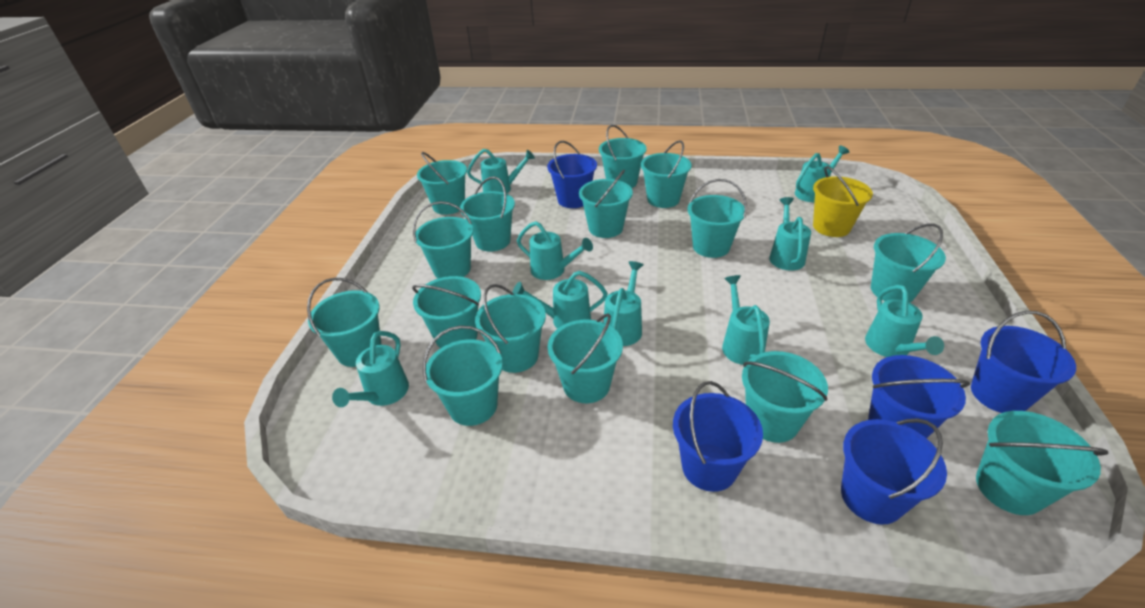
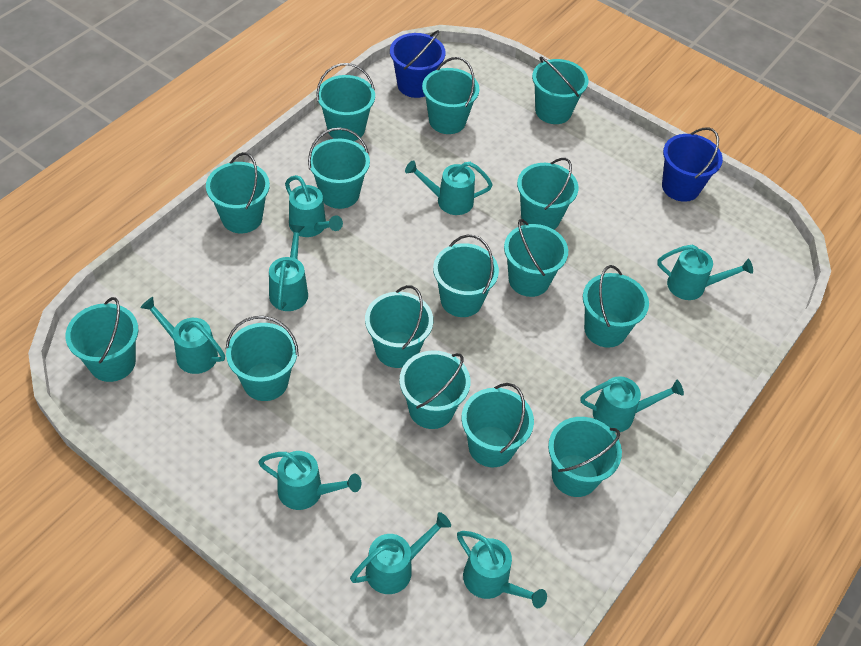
blue bucket: 5 -> 2
yellow bucket: 1 -> 0

